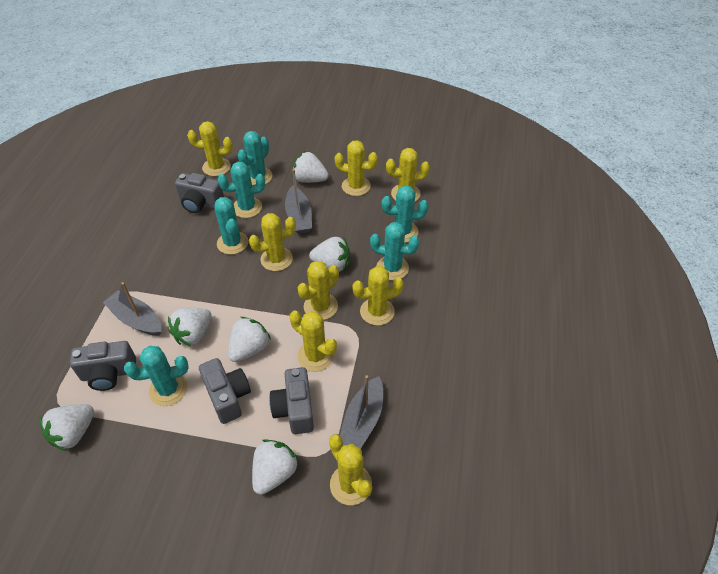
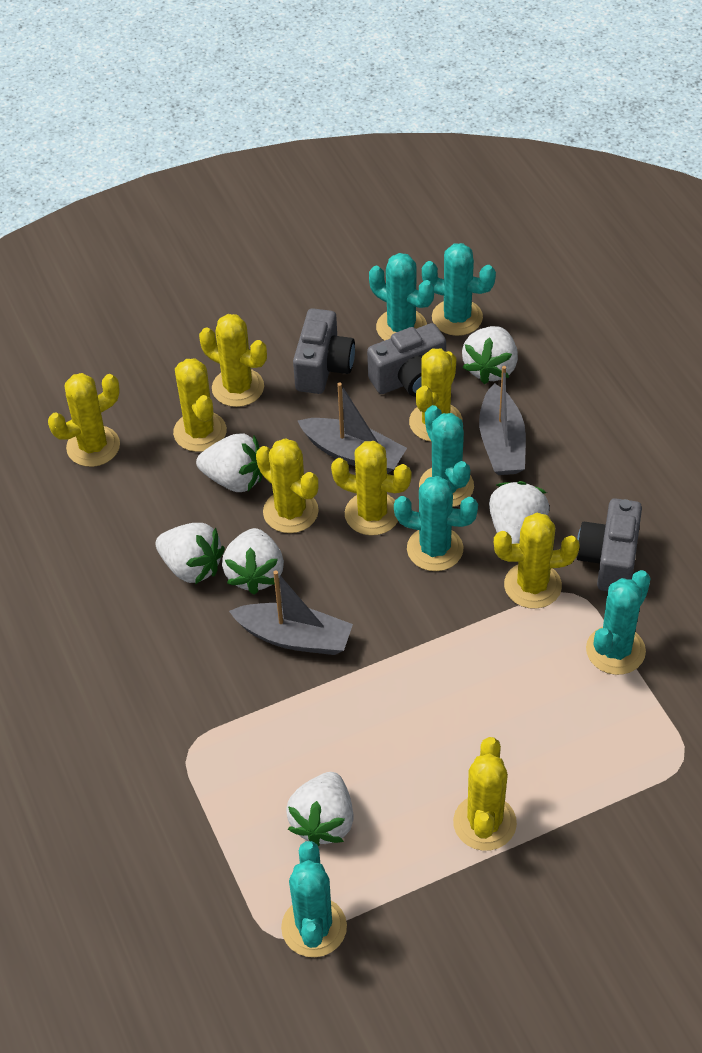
grey camera: 4 -> 3

